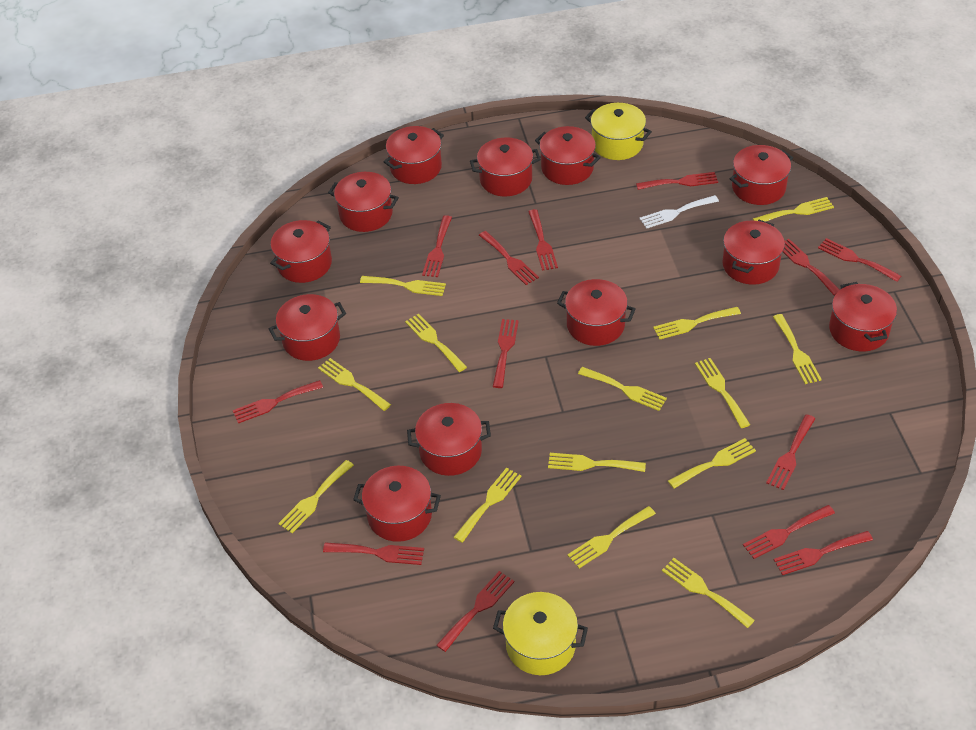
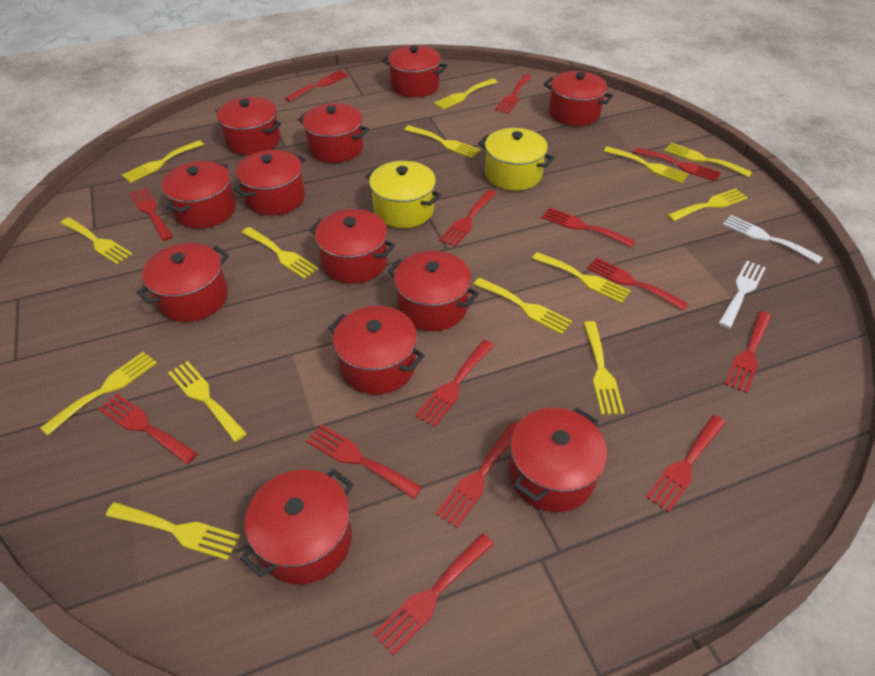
red fork: 13 -> 14
white fork: 1 -> 2

